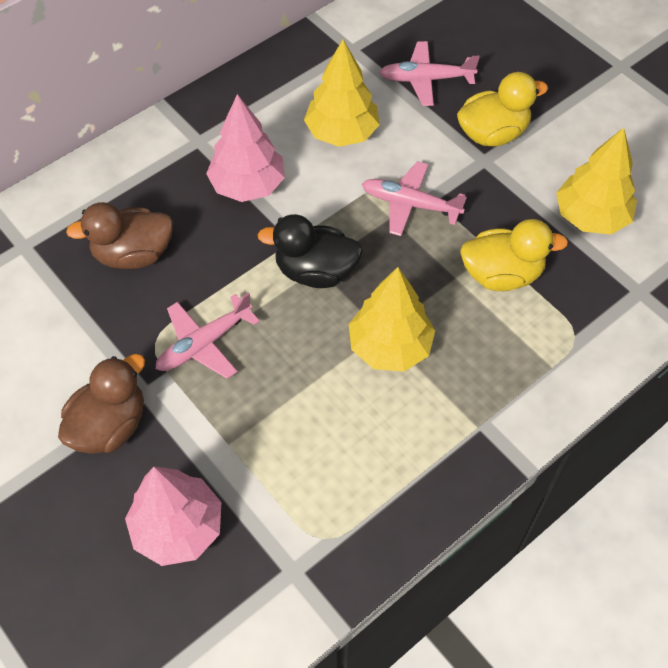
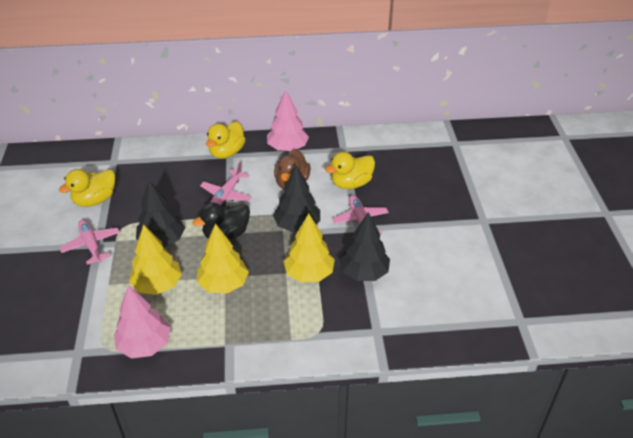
black tree: 0 -> 3
brown duck: 2 -> 1
yellow duck: 2 -> 3

